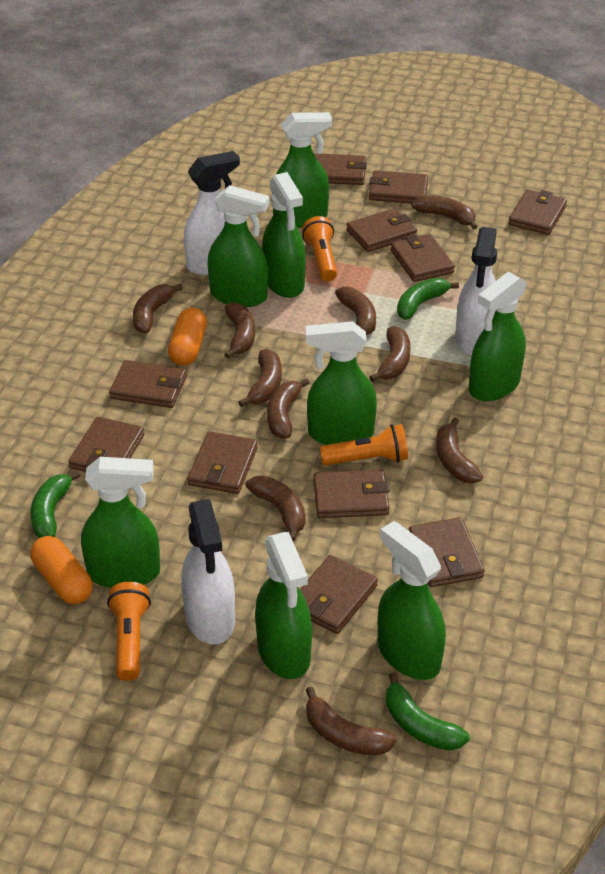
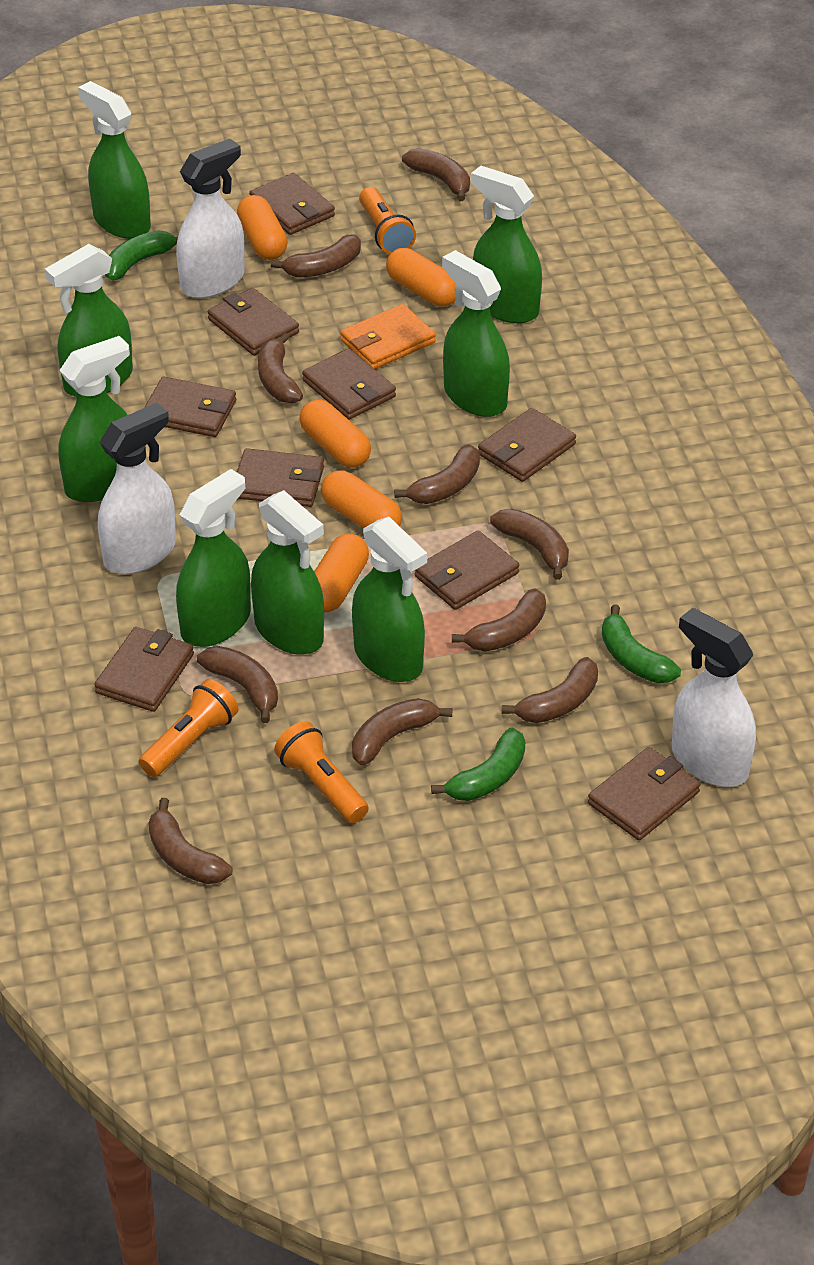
brown wallet: 11 -> 9
orange capsule: 2 -> 5
orange wallet: 0 -> 1

